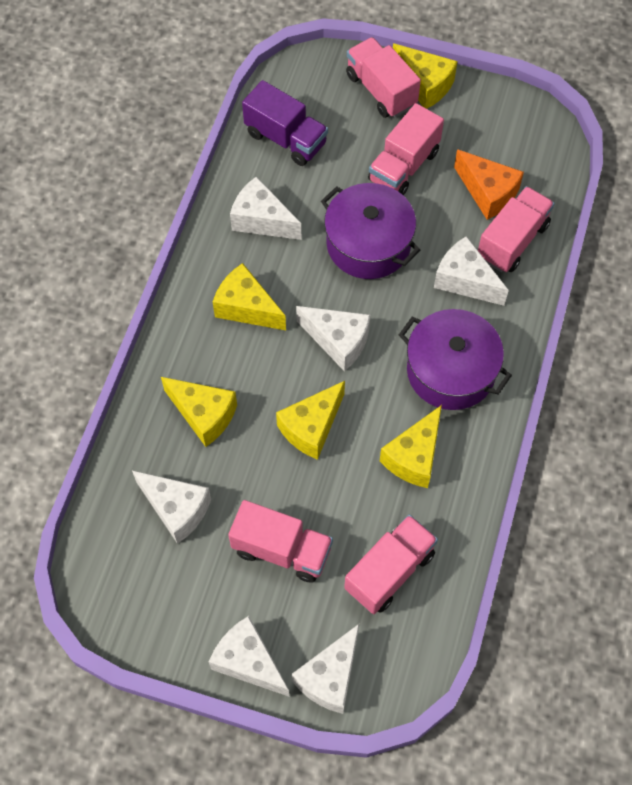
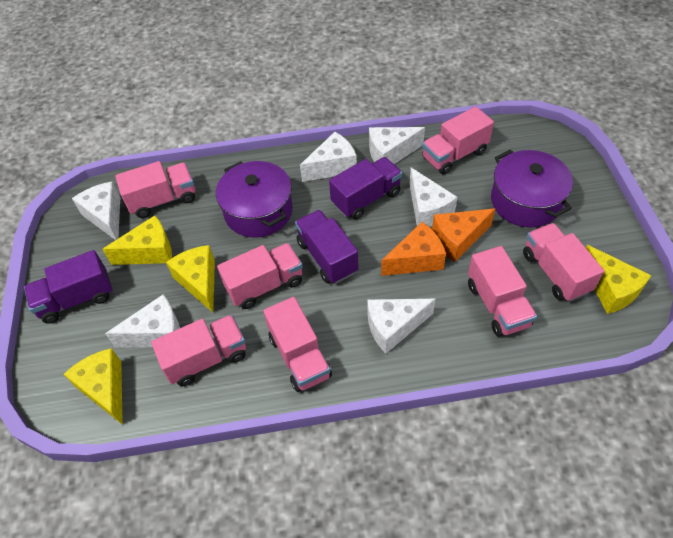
orange cheese: 1 -> 2
pink truck: 5 -> 7
purple truck: 1 -> 3
yellow cheese: 5 -> 4

